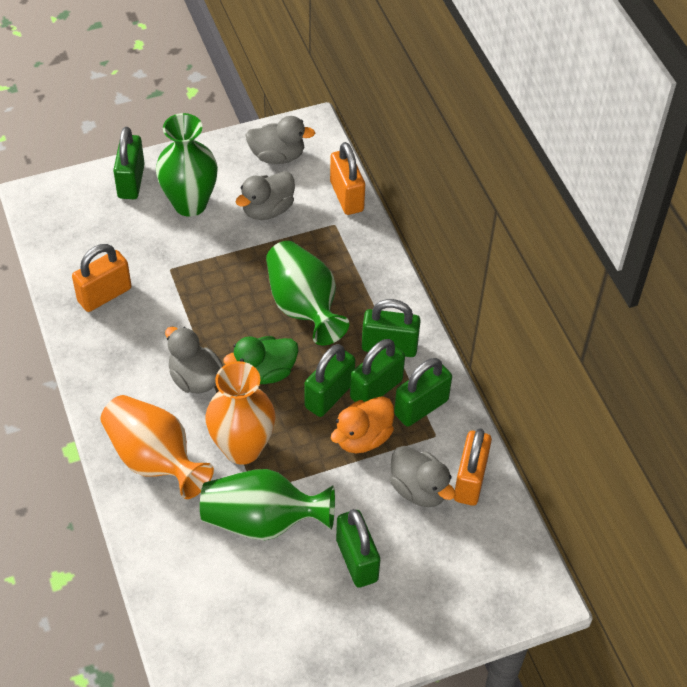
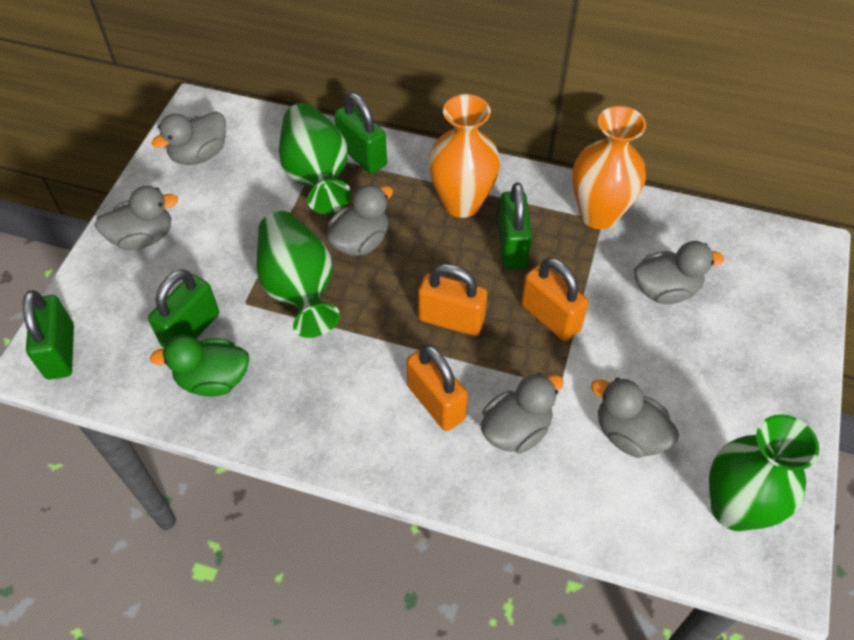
green padlock: 6 -> 4
grey duck: 4 -> 6
orange duck: 1 -> 0

